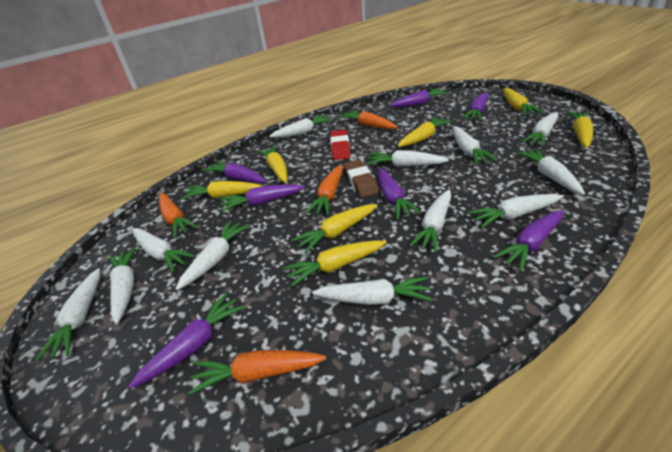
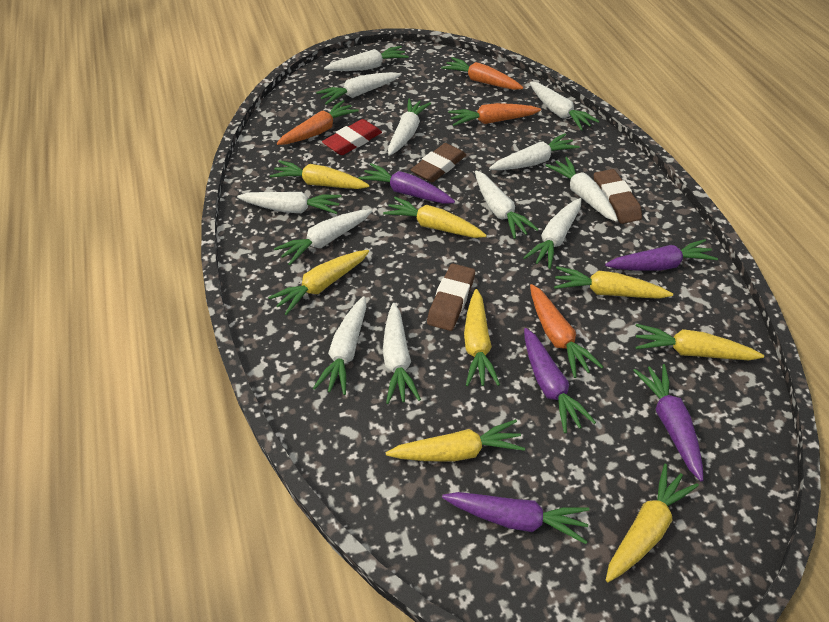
brown eraser: 1 -> 3
purple carrot: 7 -> 5
yellow carrot: 7 -> 8

